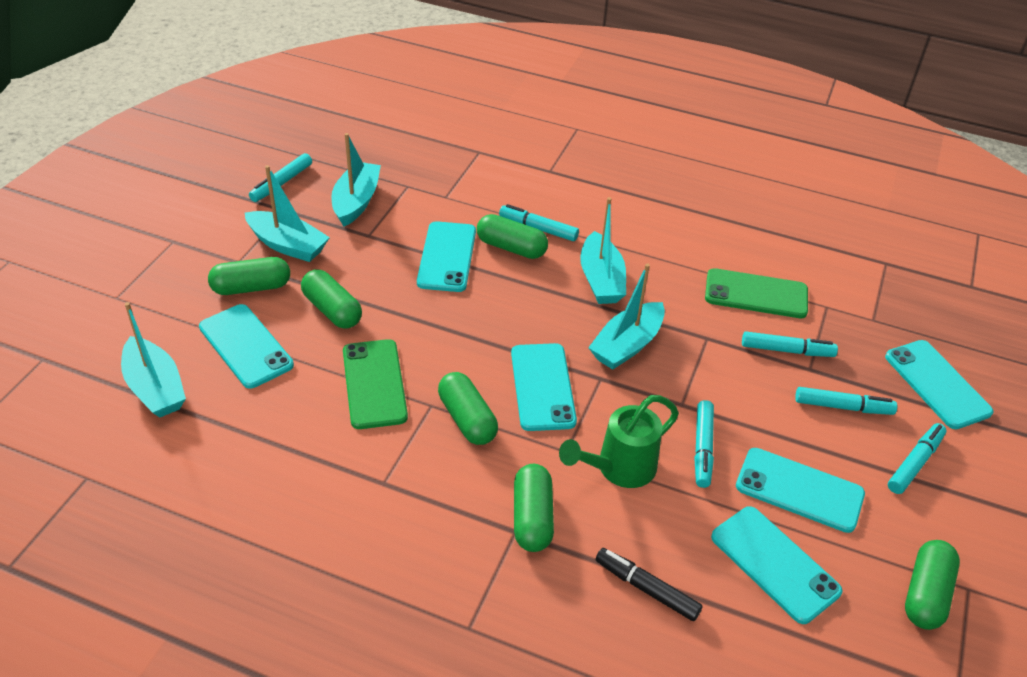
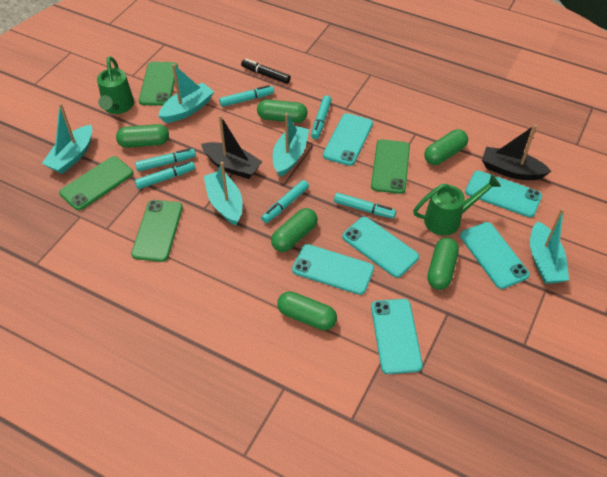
black boat: 0 -> 2
green phone: 2 -> 4
green watering can: 1 -> 2

